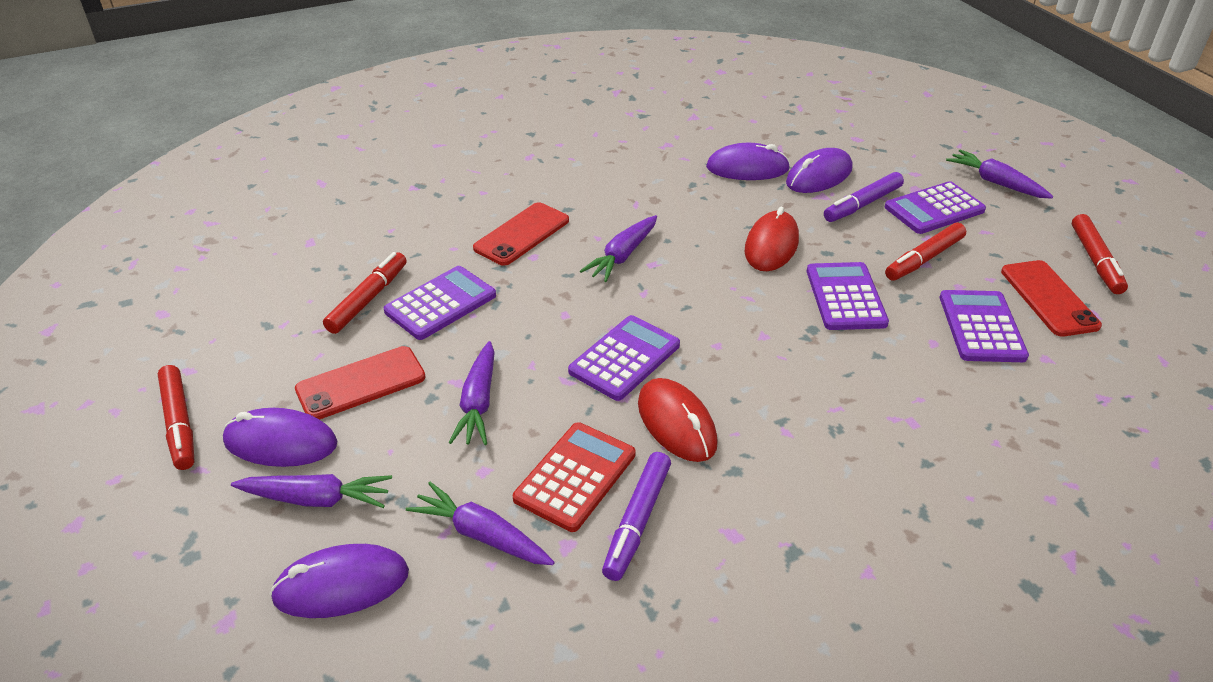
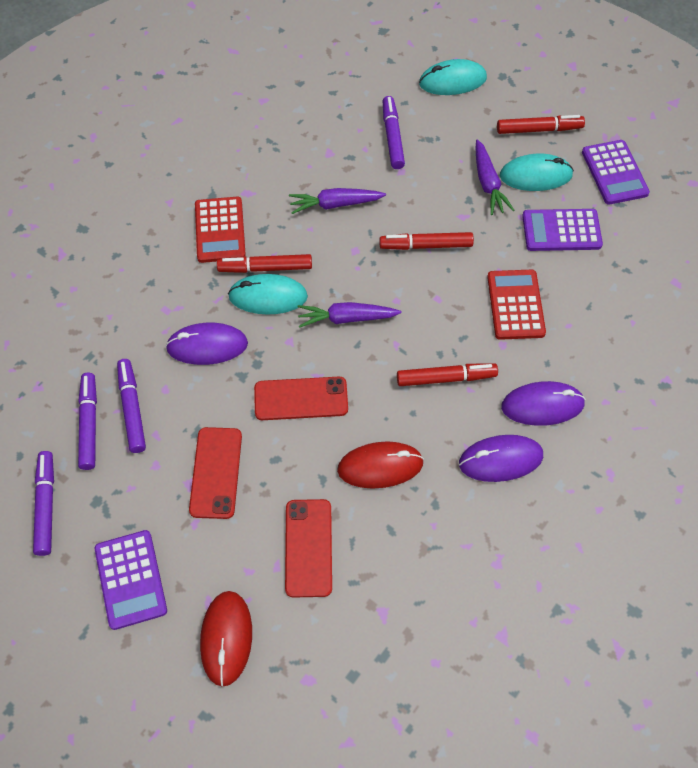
purple calculator: 5 -> 3
purple carrot: 5 -> 3
purple marker: 2 -> 4
purple mouse: 4 -> 3
red calculator: 1 -> 2
turquoise mouse: 0 -> 3

